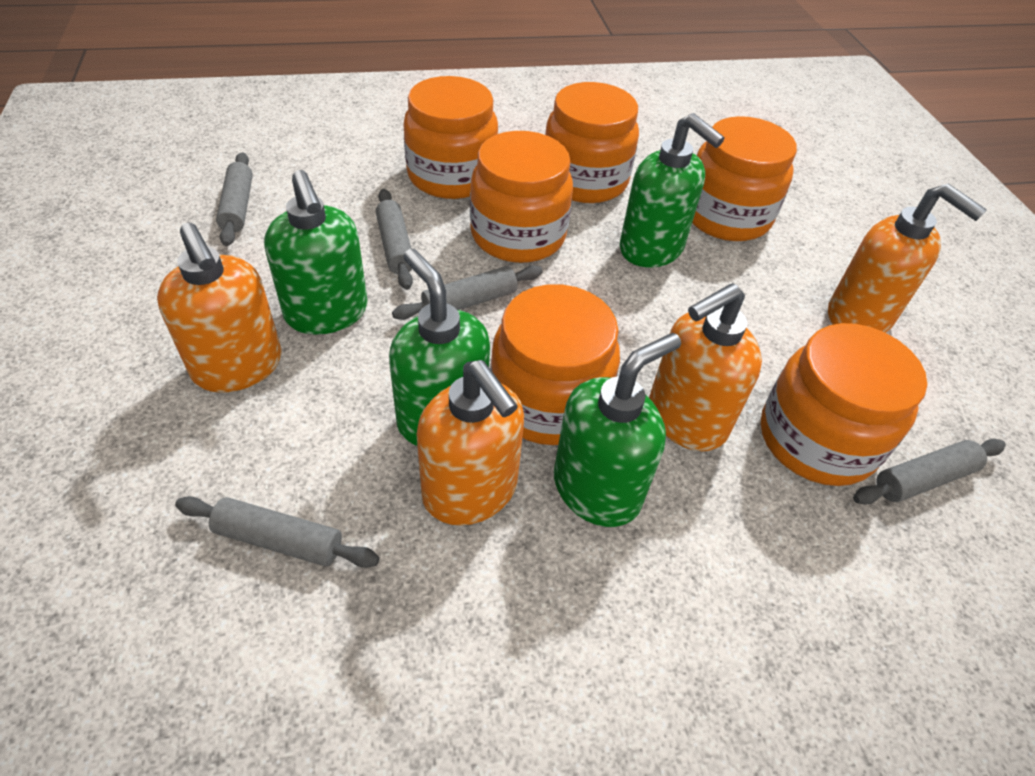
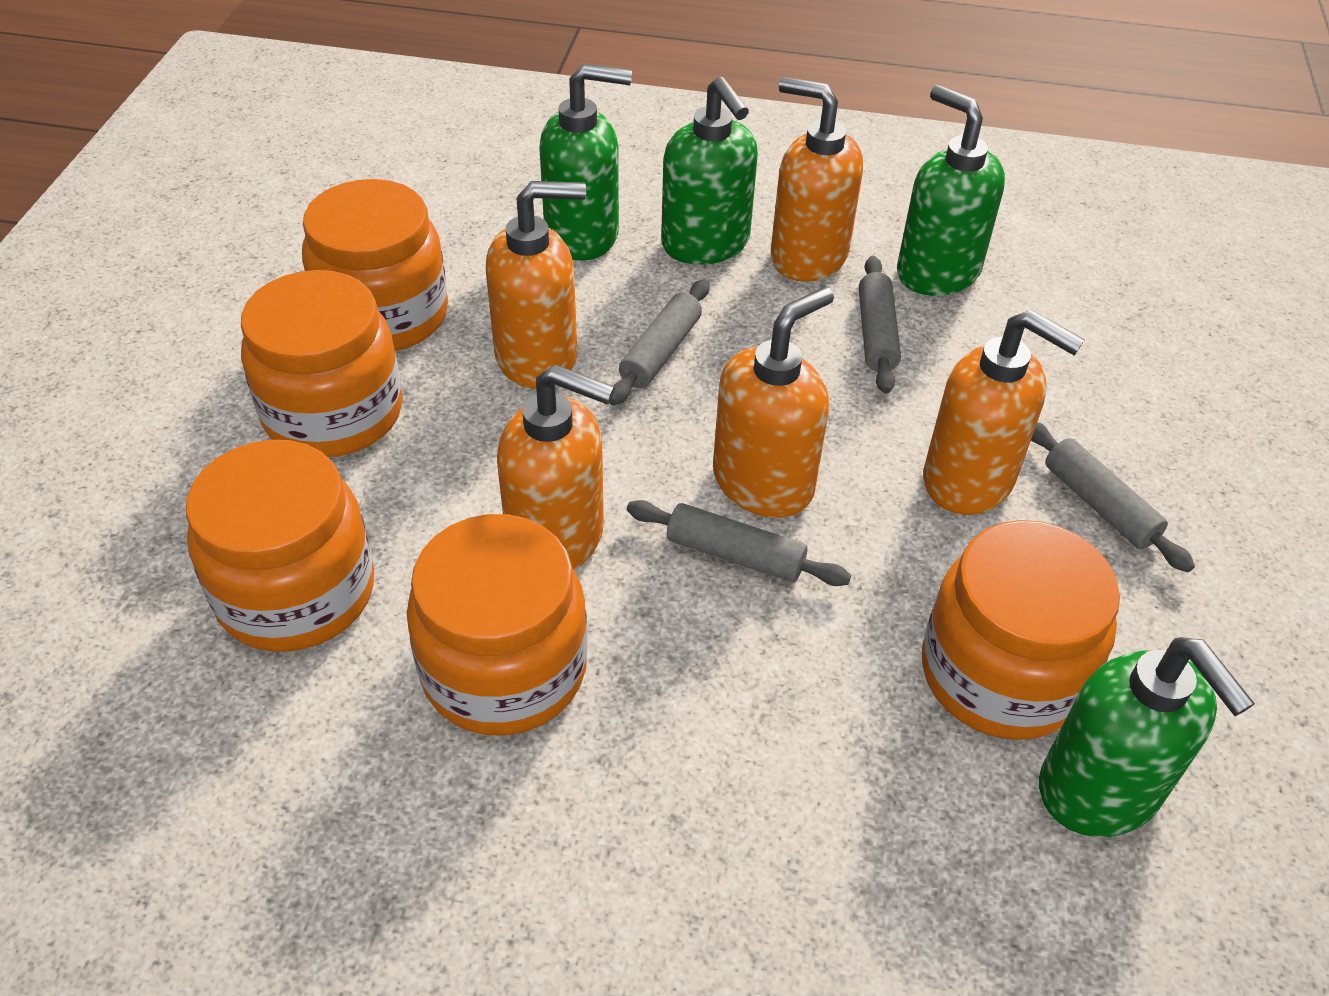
grey rolling pin: 5 -> 4
orange jar: 6 -> 5
orange soap dispenser: 4 -> 5

